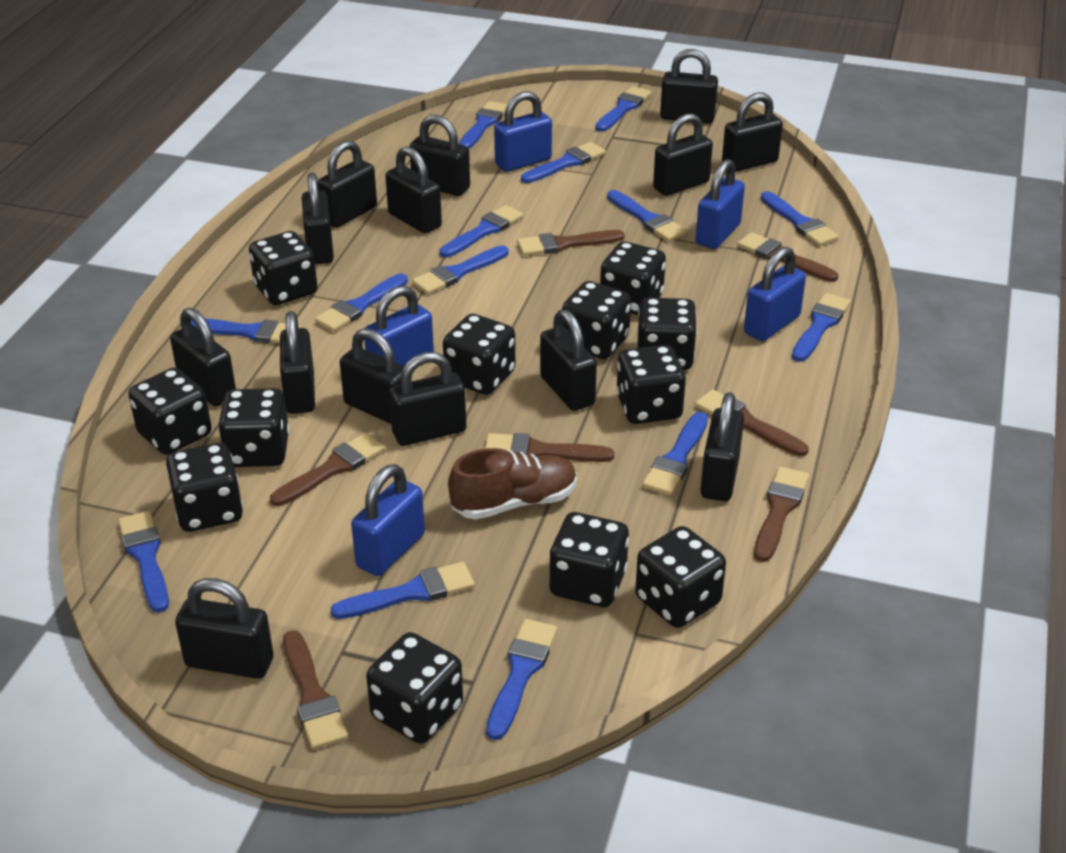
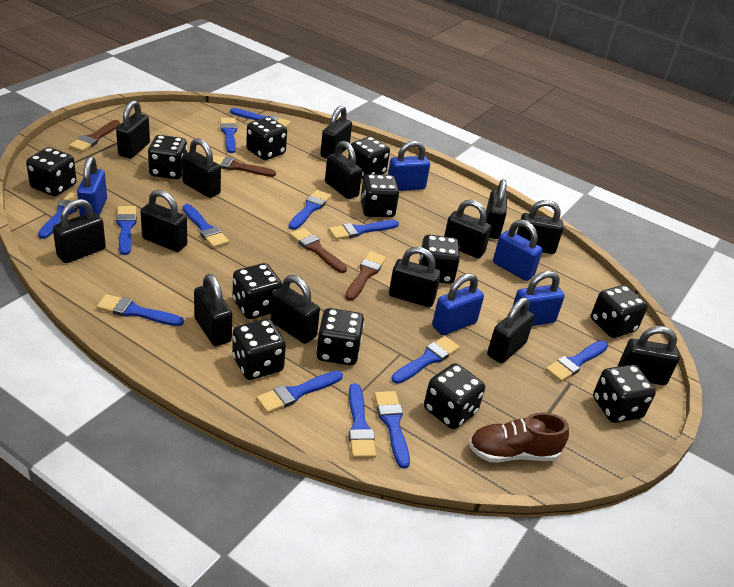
blue brush: 14 -> 13
brown brush: 7 -> 4

